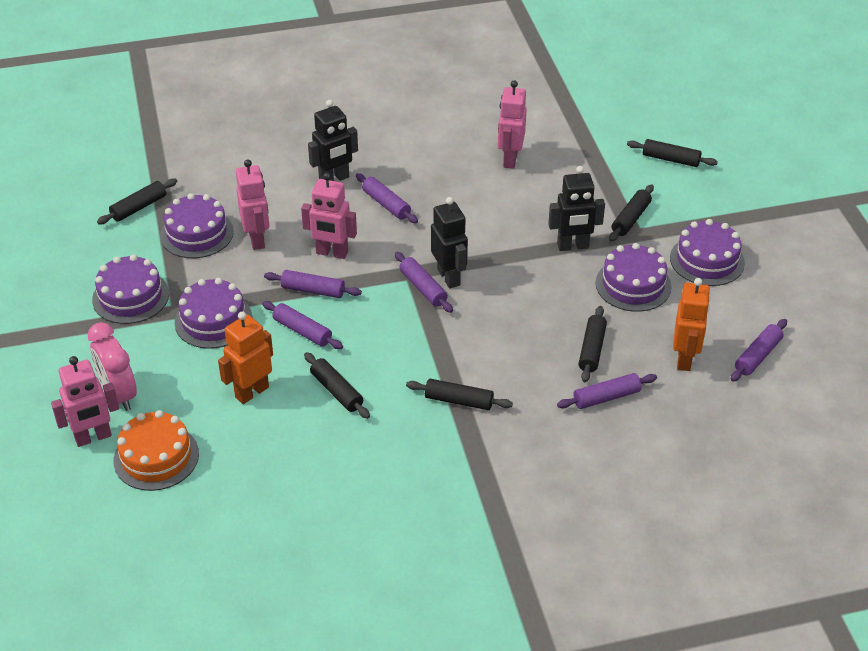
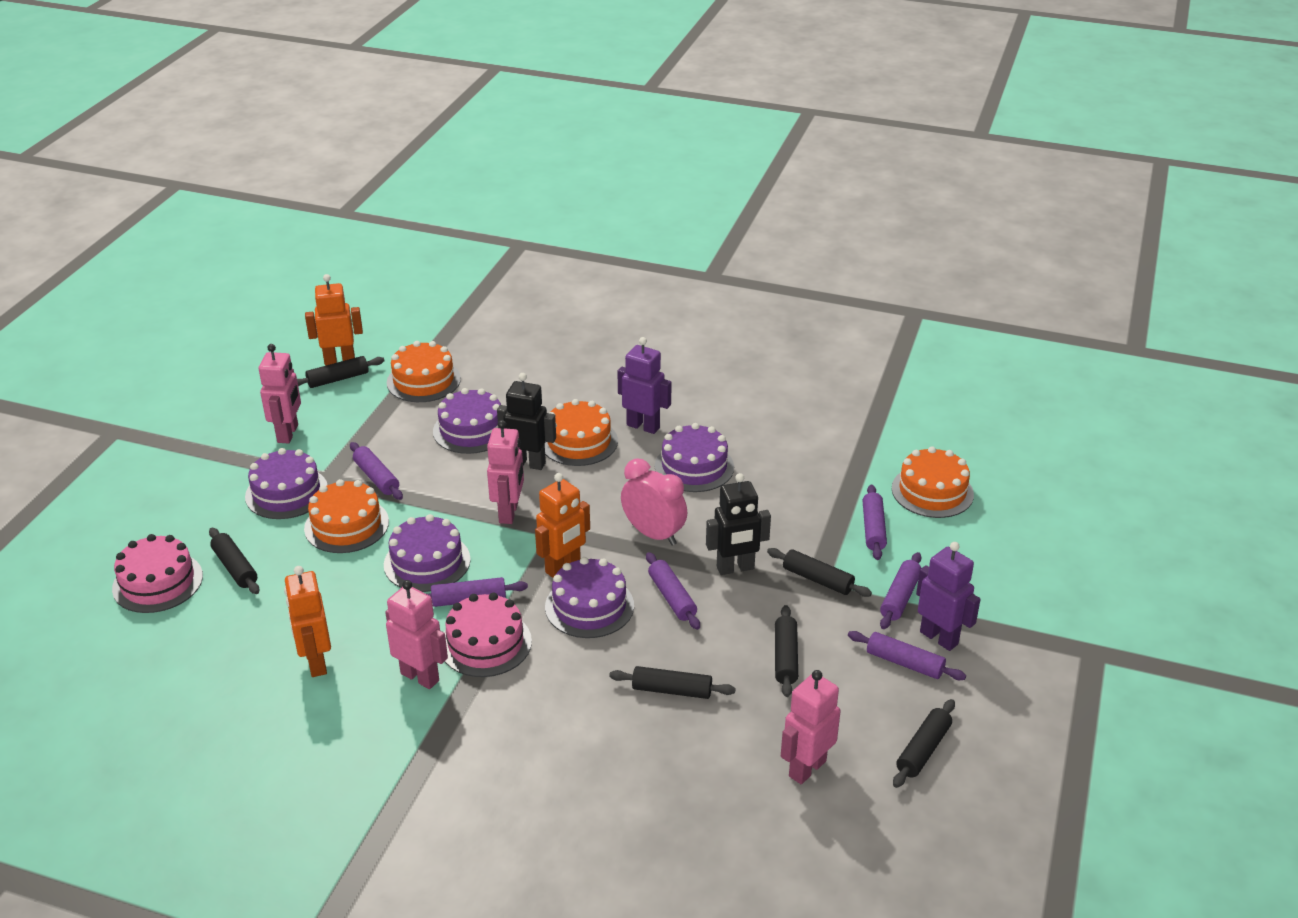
black robot: 3 -> 2
orange cake: 1 -> 4
orange robot: 2 -> 3
pink cake: 0 -> 2
purple robot: 0 -> 2

